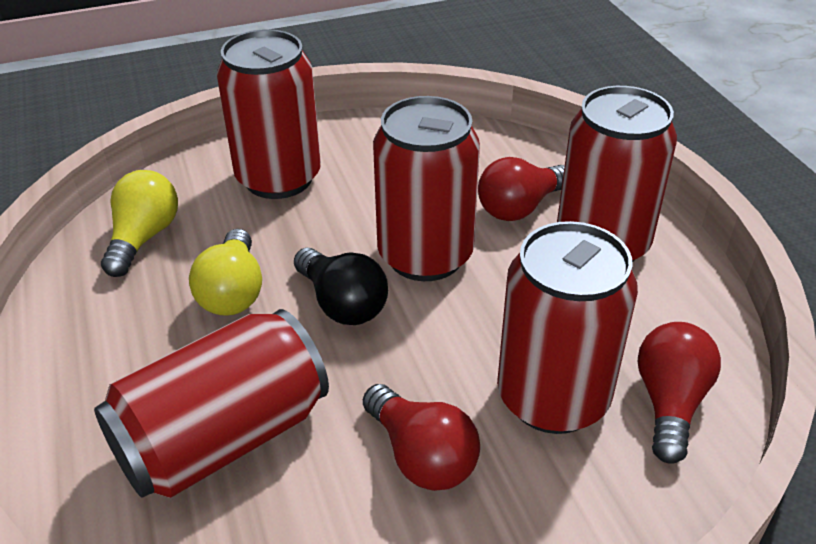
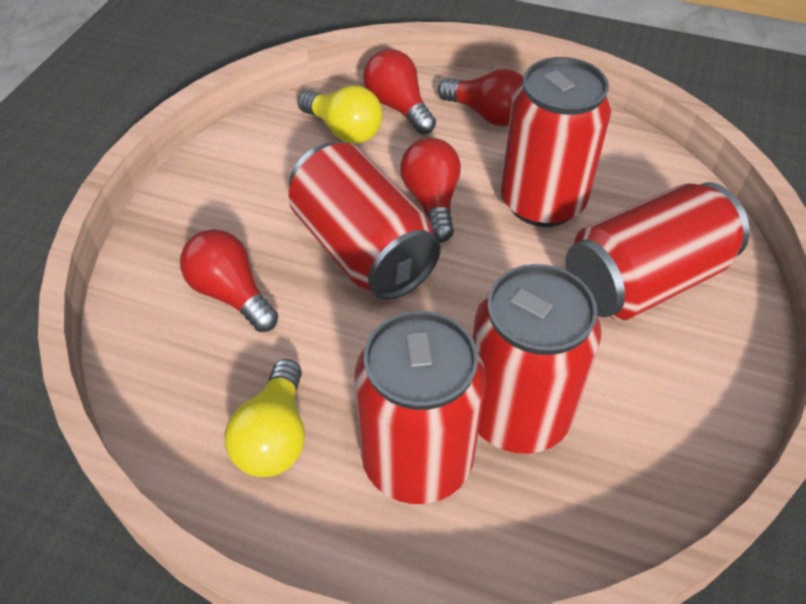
black light bulb: 1 -> 0
red light bulb: 3 -> 4

